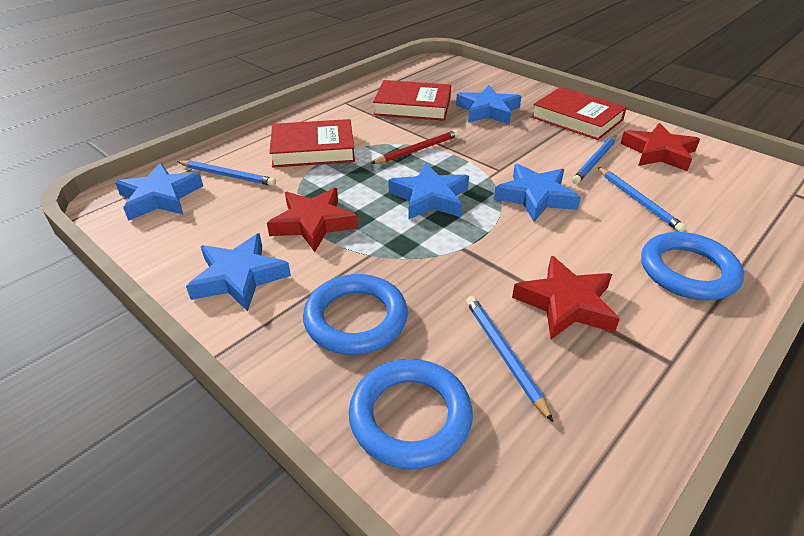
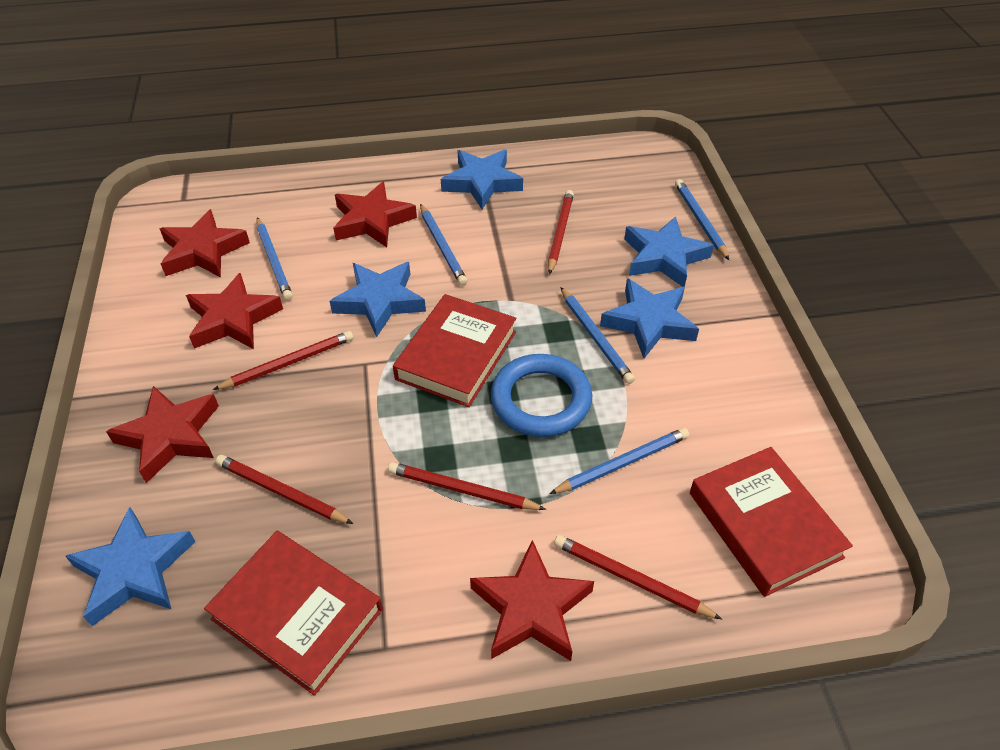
blue pencil: 4 -> 5
blue ring: 3 -> 1
red pencil: 1 -> 5
red star: 3 -> 5

